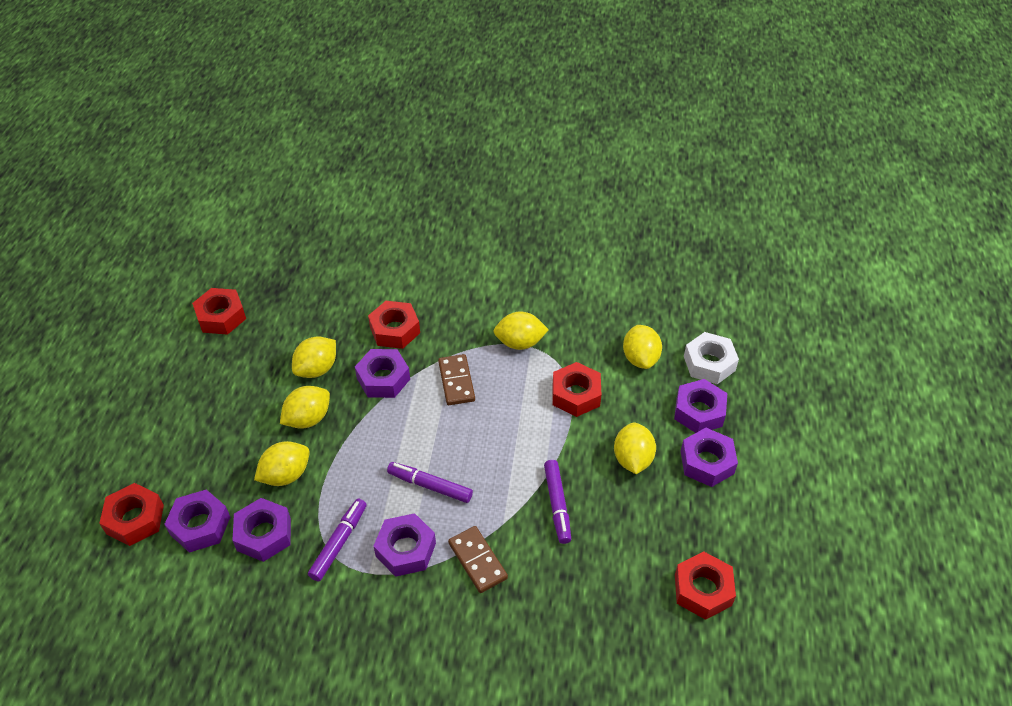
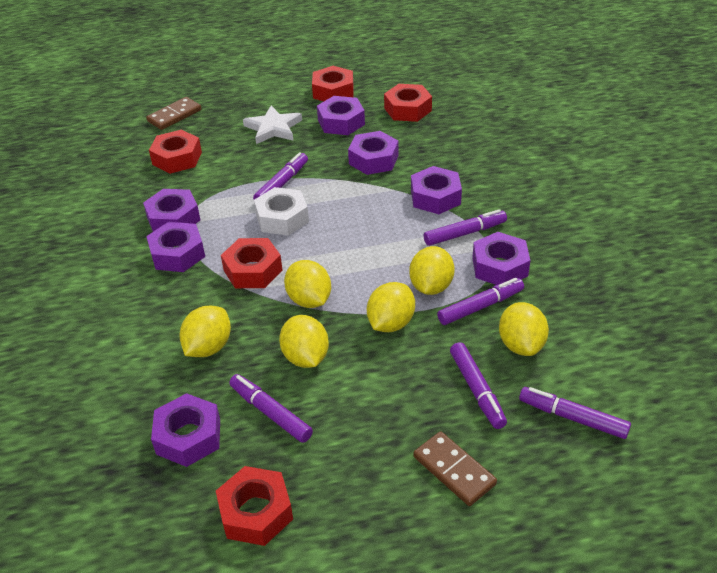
purple marker: 3 -> 6
purple nut: 6 -> 7
white star: 0 -> 1

